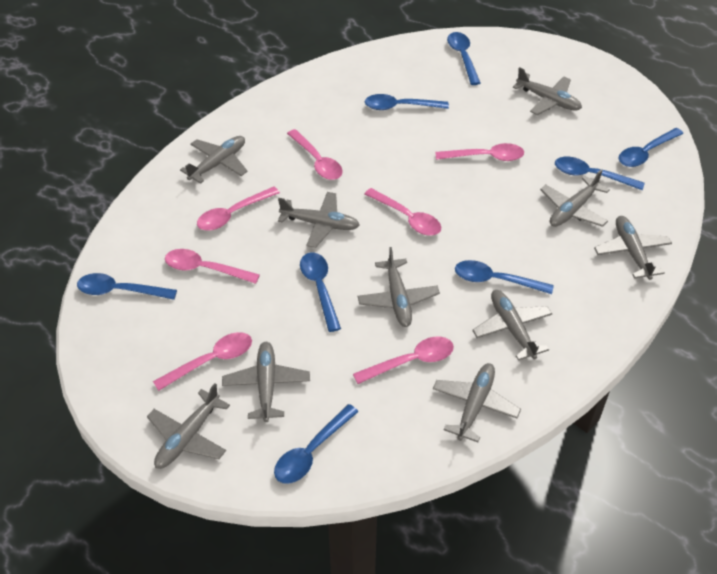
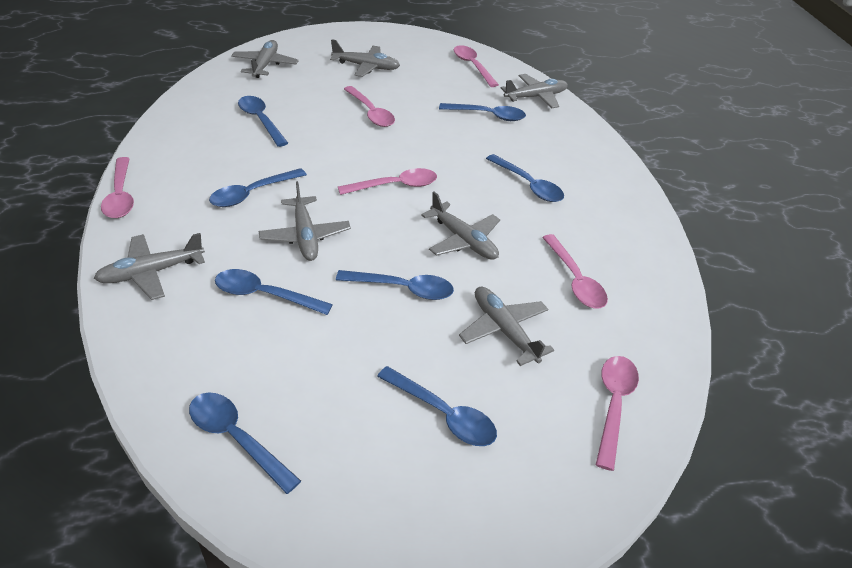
grey plane: 10 -> 7
pink spoon: 7 -> 6

